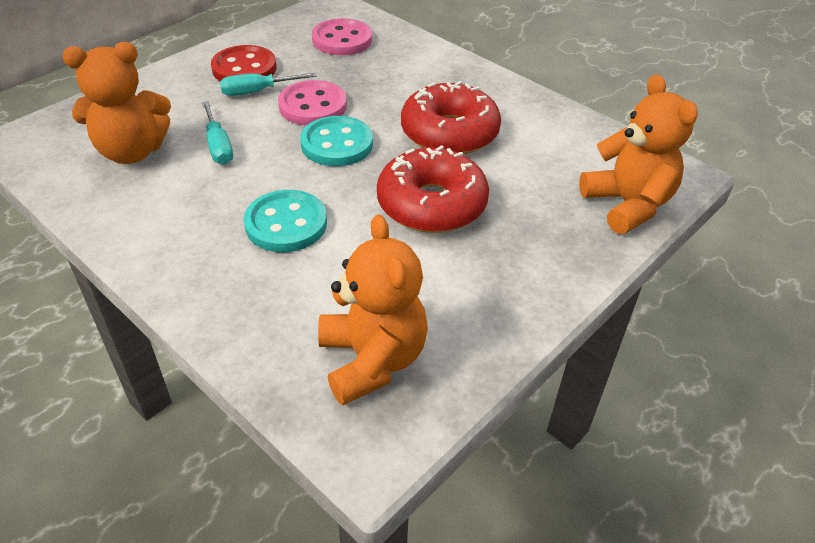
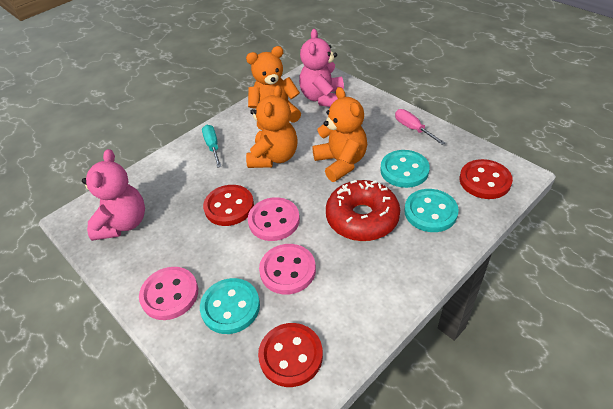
pink button: 2 -> 3
pink screwdriver: 0 -> 1
pink teddy bear: 0 -> 2
red button: 1 -> 3
red donut: 2 -> 1
turquoise button: 2 -> 3
turquoise screwdriver: 2 -> 1

